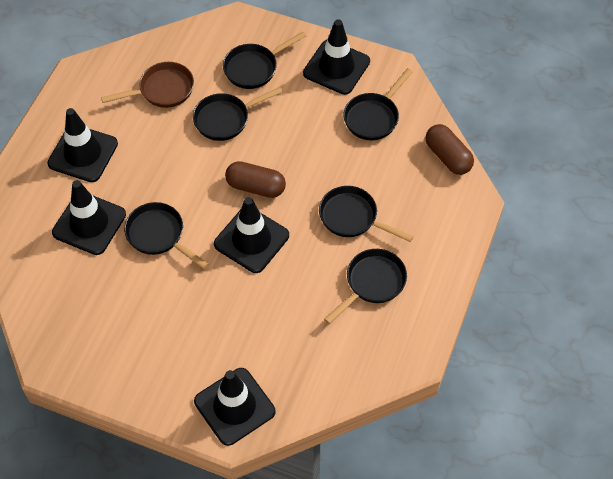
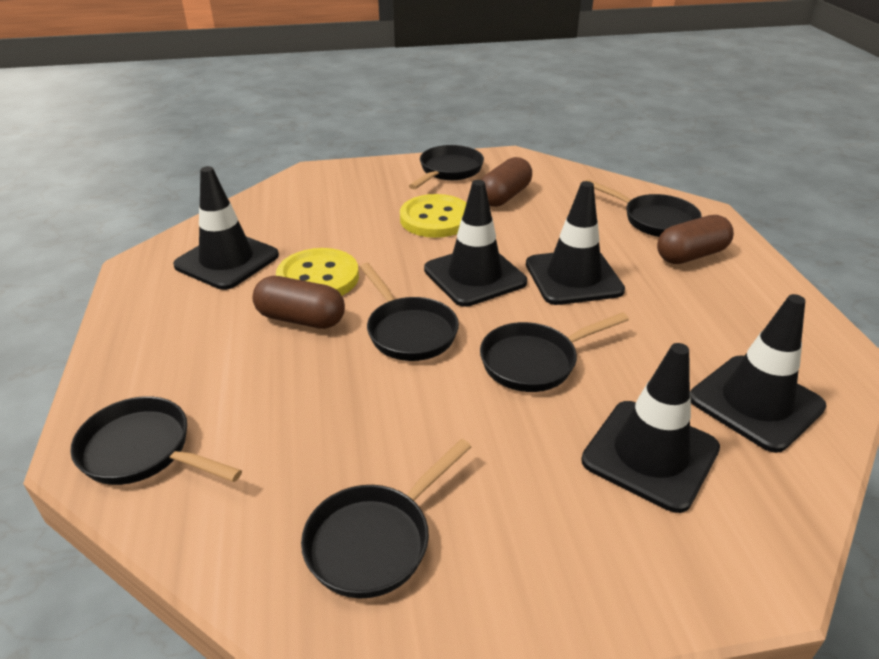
brown capsule: 2 -> 3
brown pan: 1 -> 0
yellow button: 0 -> 2

